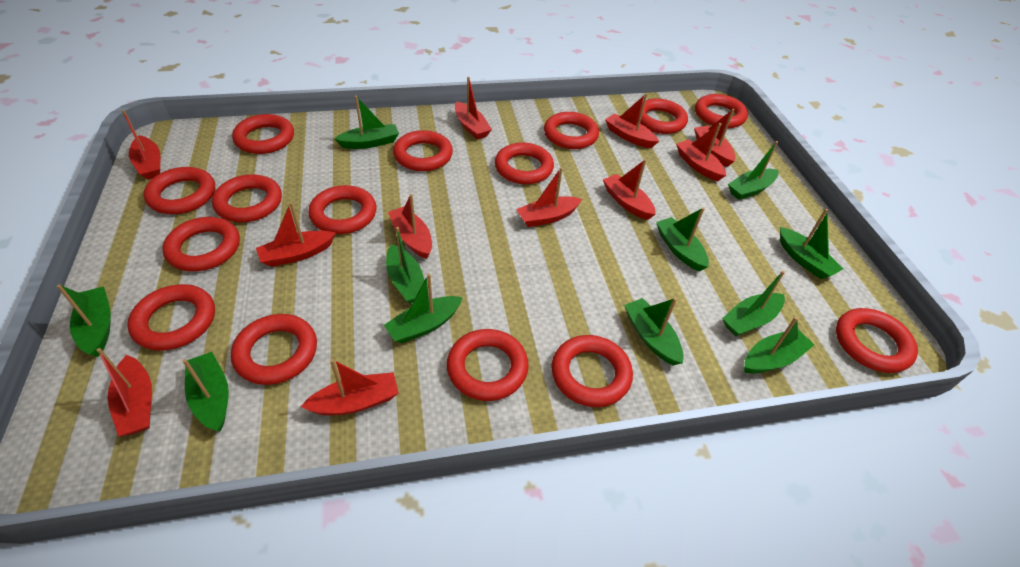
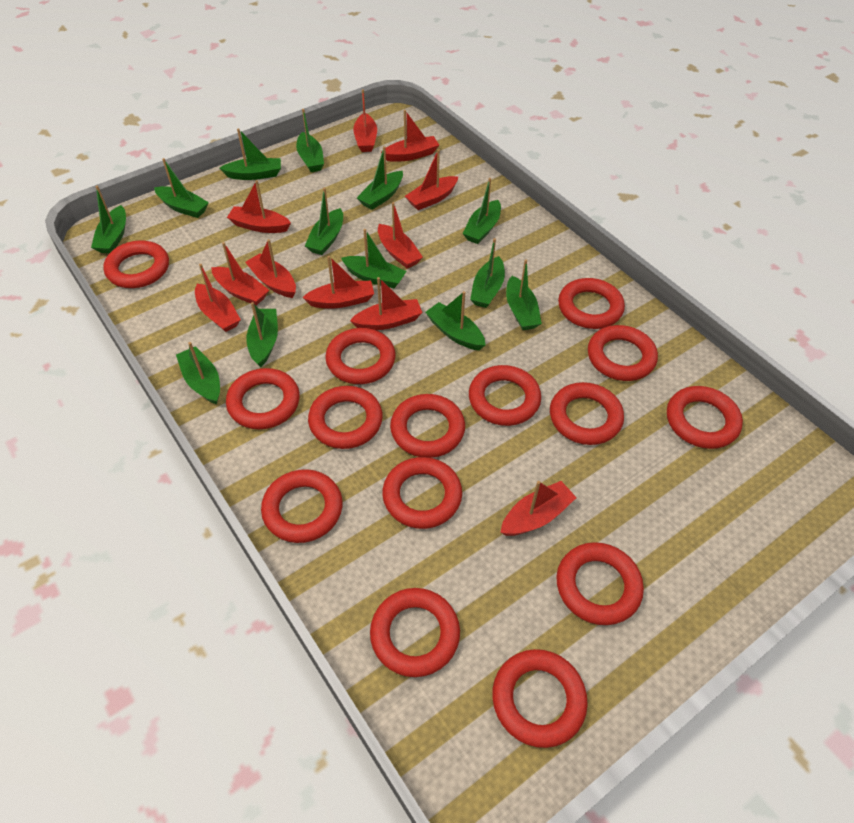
green boat: 11 -> 13

